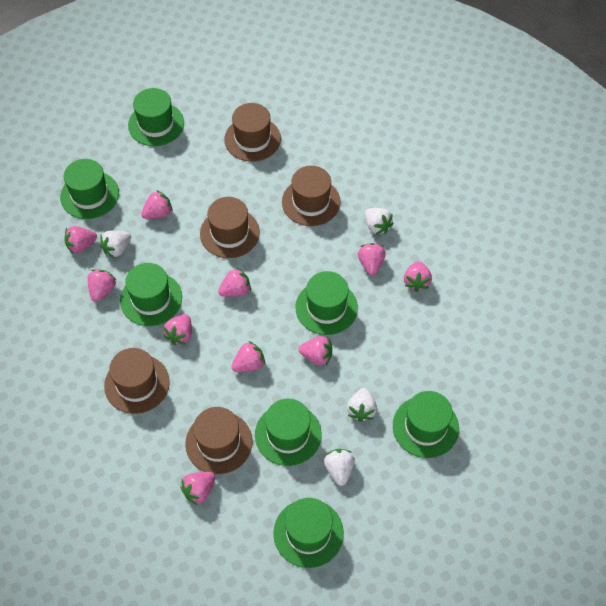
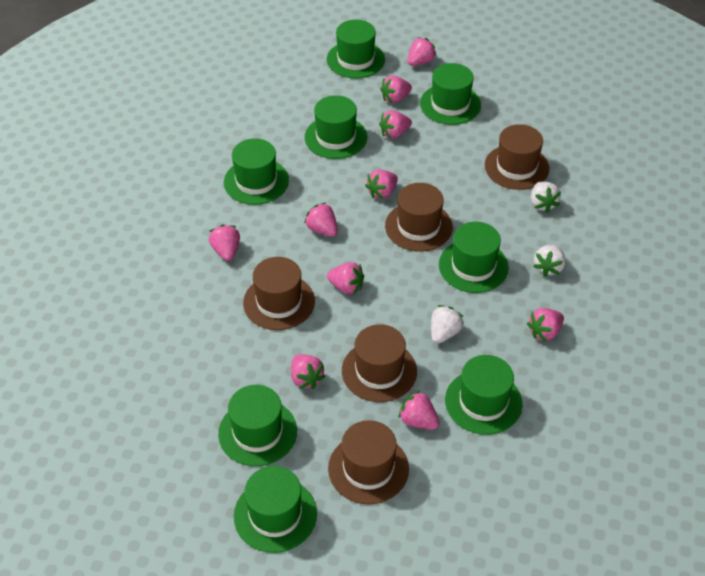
green hat: 7 -> 8
white strawberry: 4 -> 3

